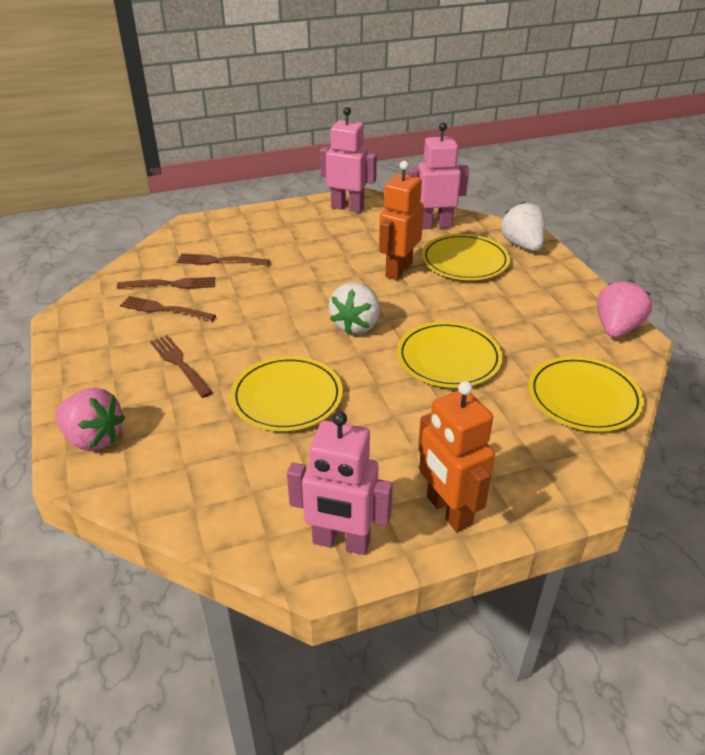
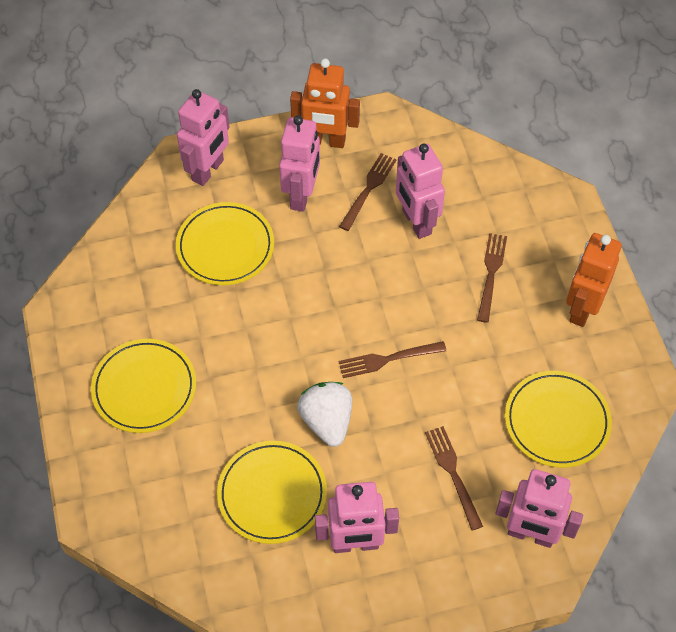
pink robot: 3 -> 5
pink strawberry: 2 -> 0
white strawberry: 2 -> 1

